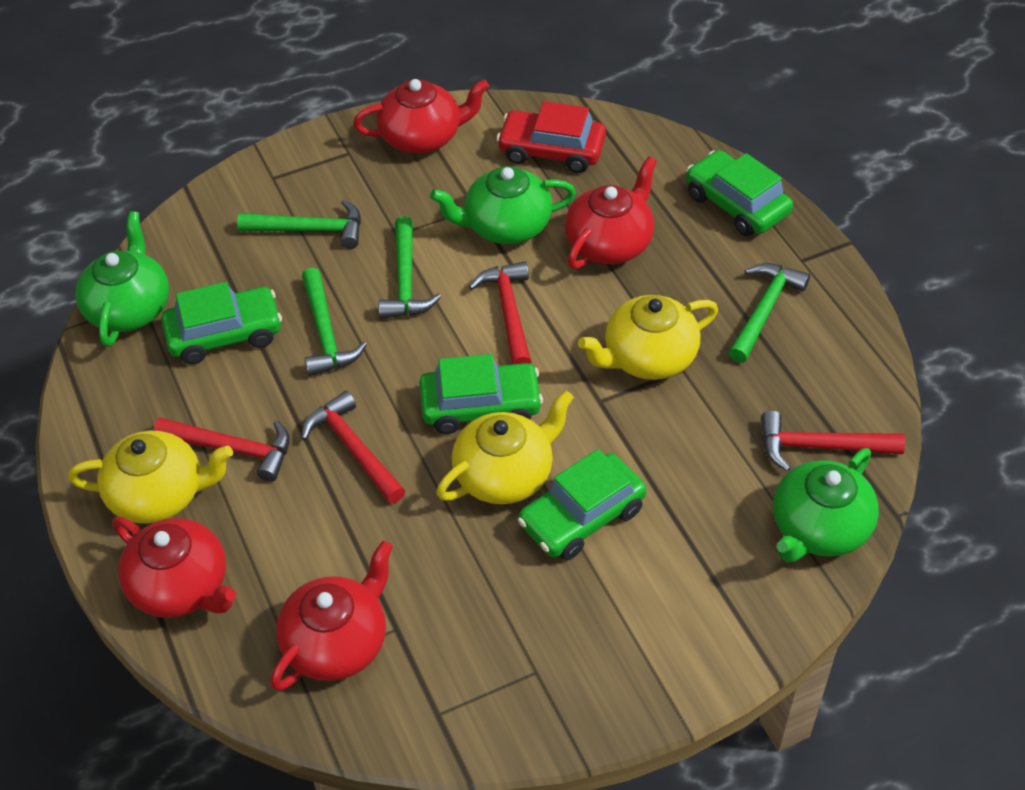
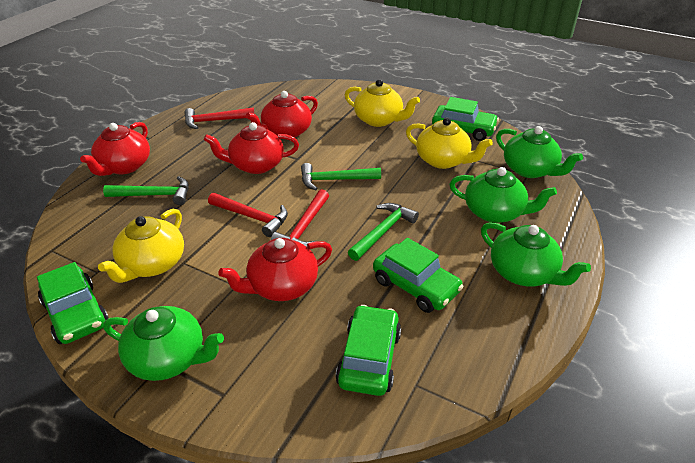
green hammer: 4 -> 3
green teapot: 3 -> 4
red car: 1 -> 0
red hammer: 4 -> 3

